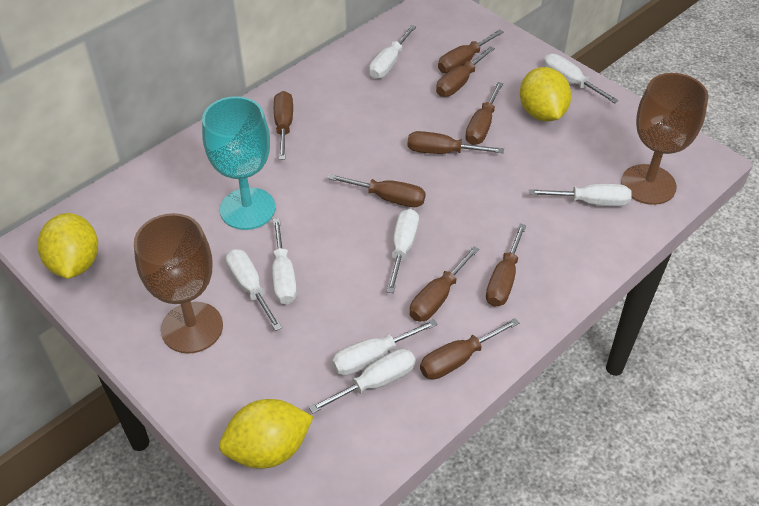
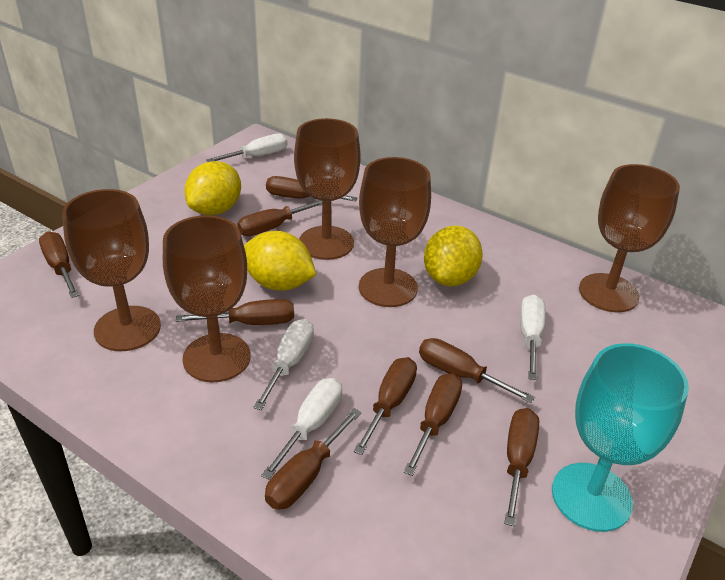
brown goblet: 2 -> 5
white screwdriver: 8 -> 4

